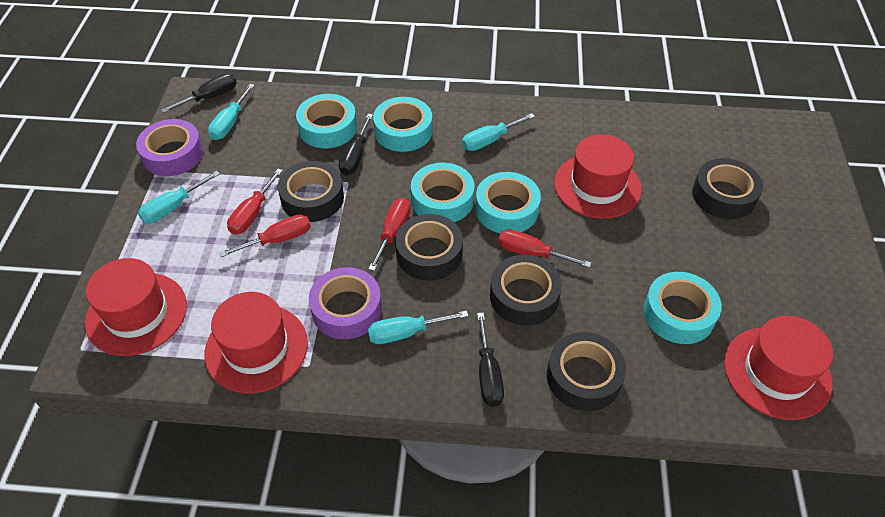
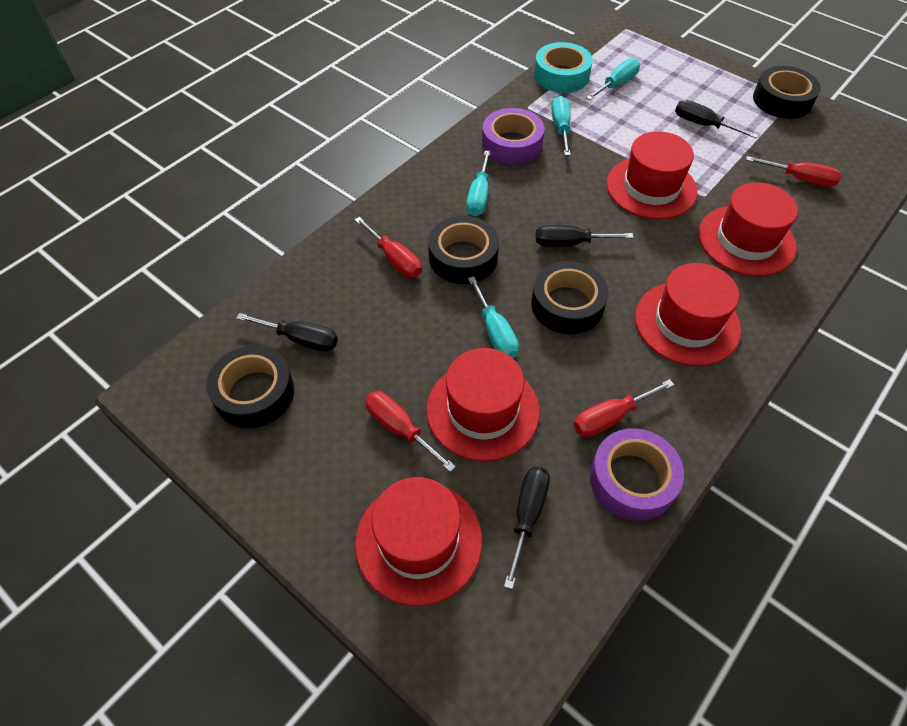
black screwdriver: 3 -> 4
black tape: 5 -> 4
red hat: 4 -> 5
turquoise tape: 5 -> 1

